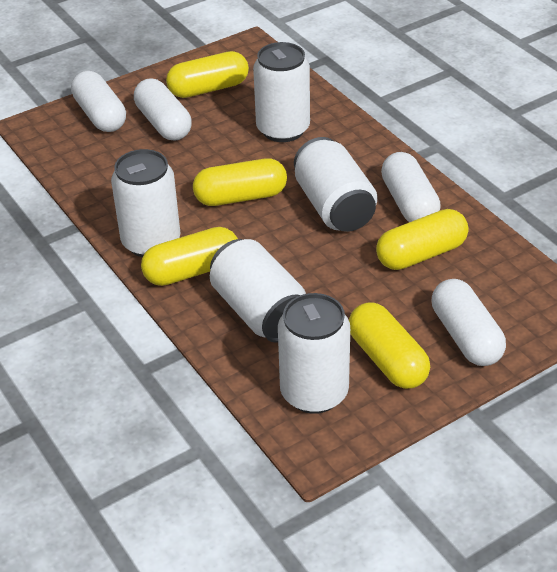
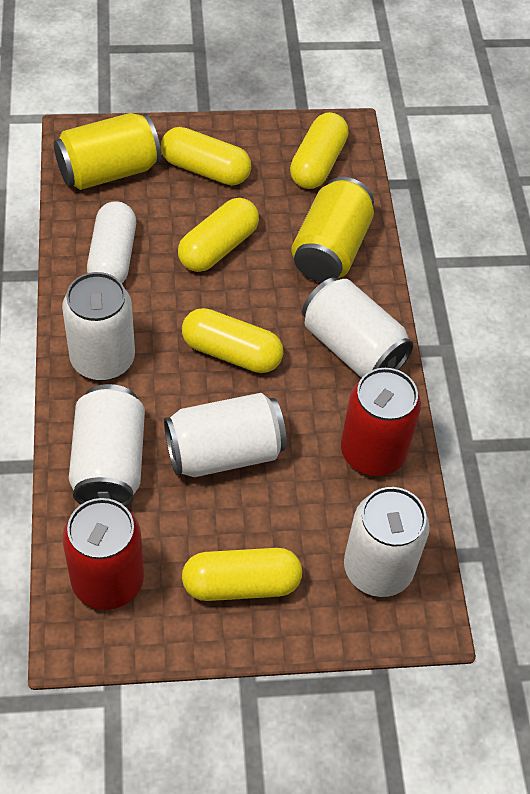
red can: 0 -> 2
white capsule: 4 -> 1
yellow can: 0 -> 2

